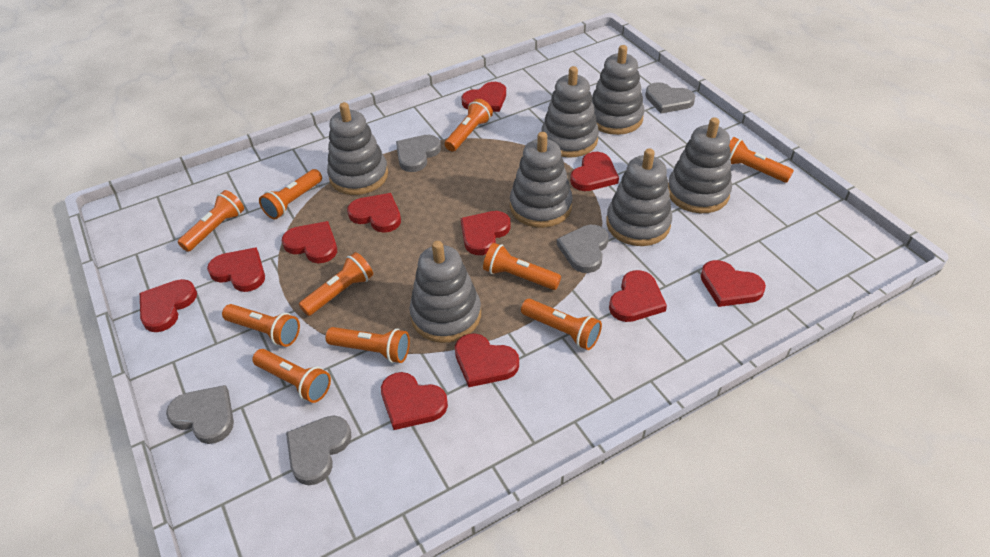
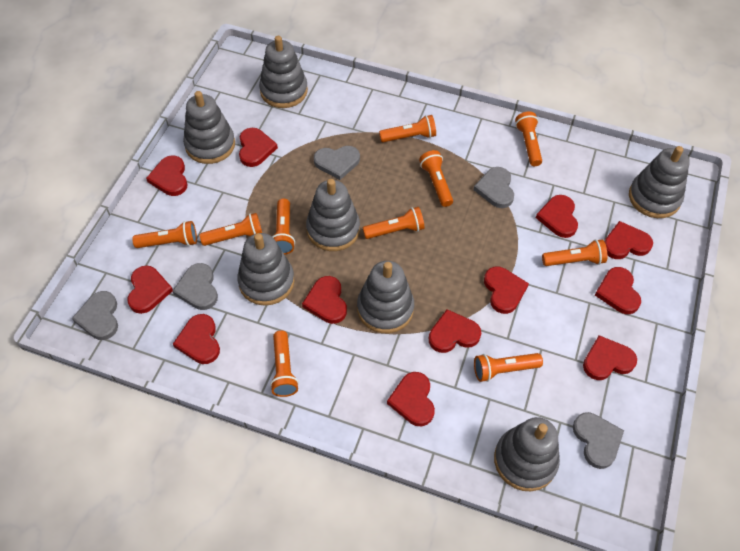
red heart: 11 -> 12

